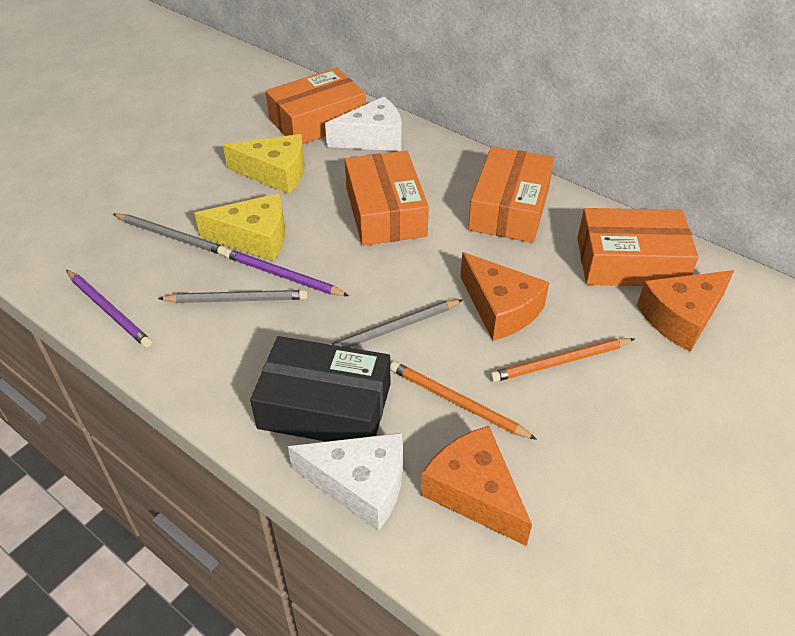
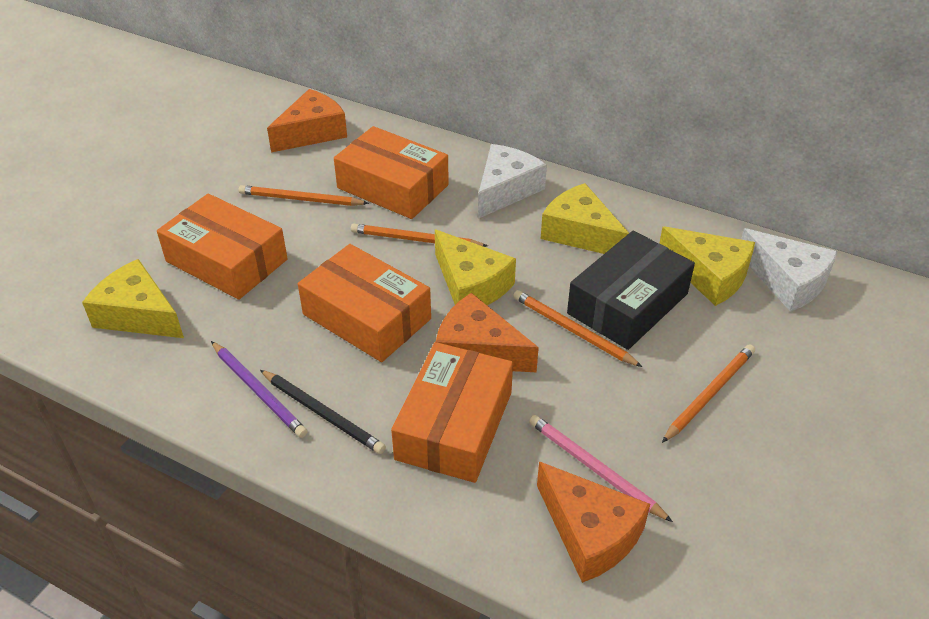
black pencil: 0 -> 1
grey pencil: 3 -> 0
orange pencil: 2 -> 4
pink pencil: 0 -> 1
purple pencil: 2 -> 1
yellow cheese: 2 -> 4

